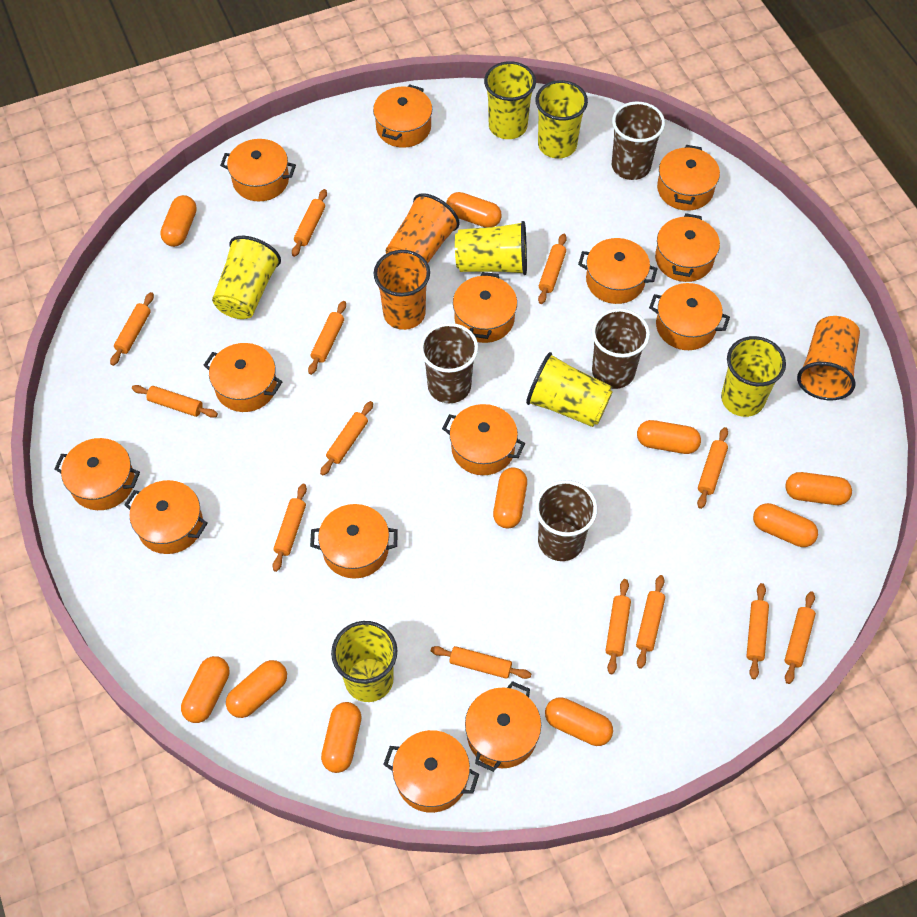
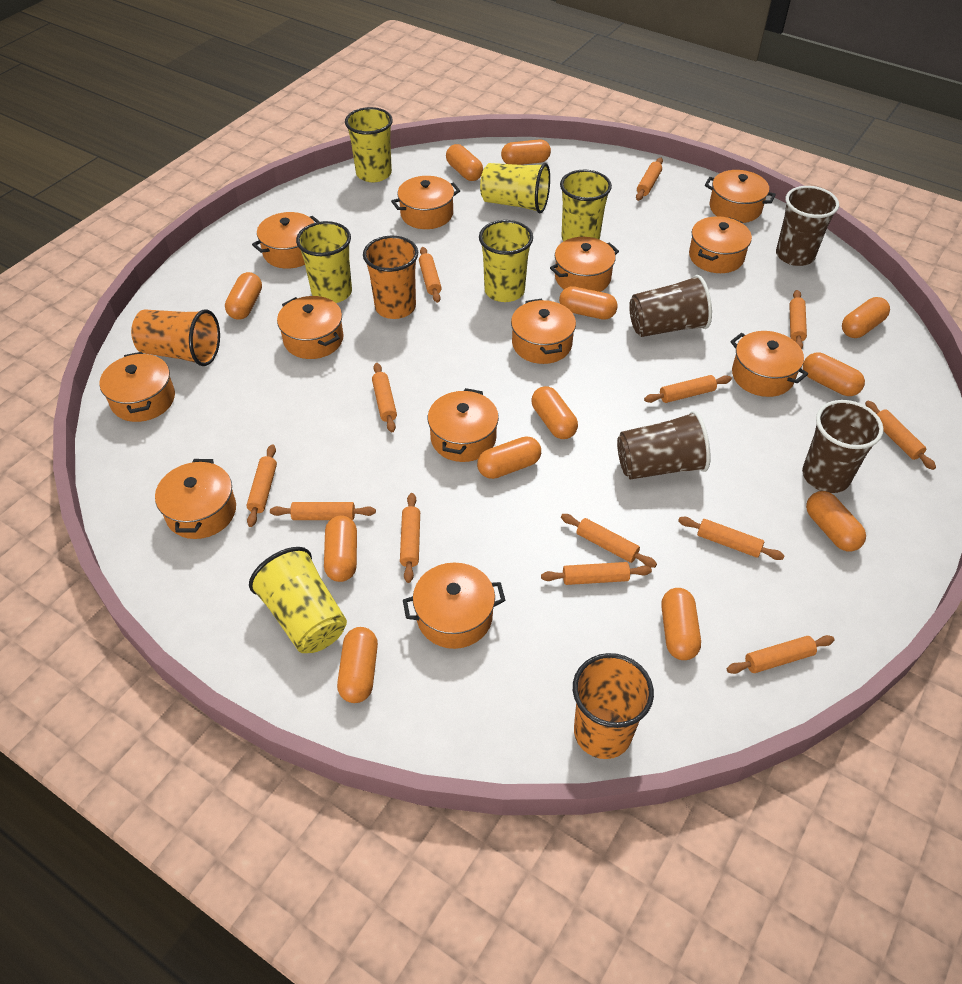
orange capsule: 10 -> 12
orange pot: 14 -> 12
yellow cup: 7 -> 6

